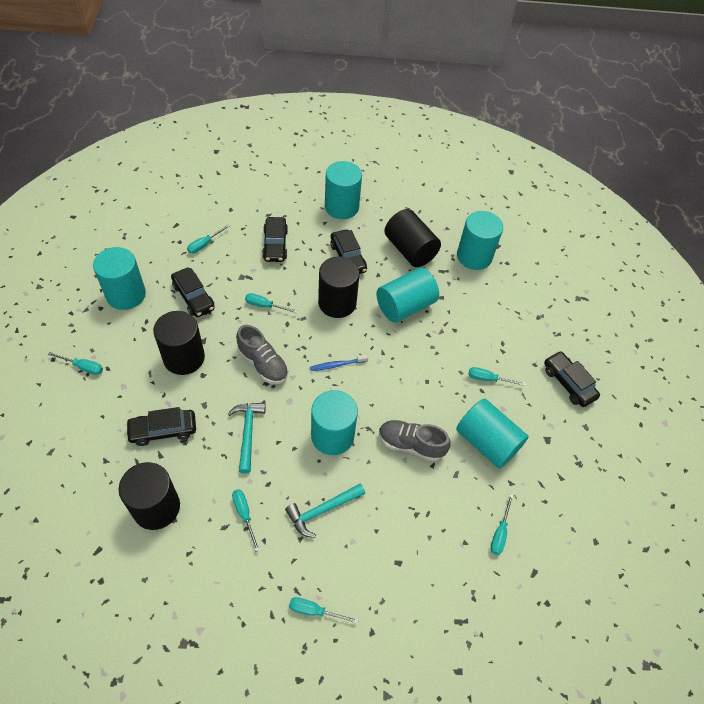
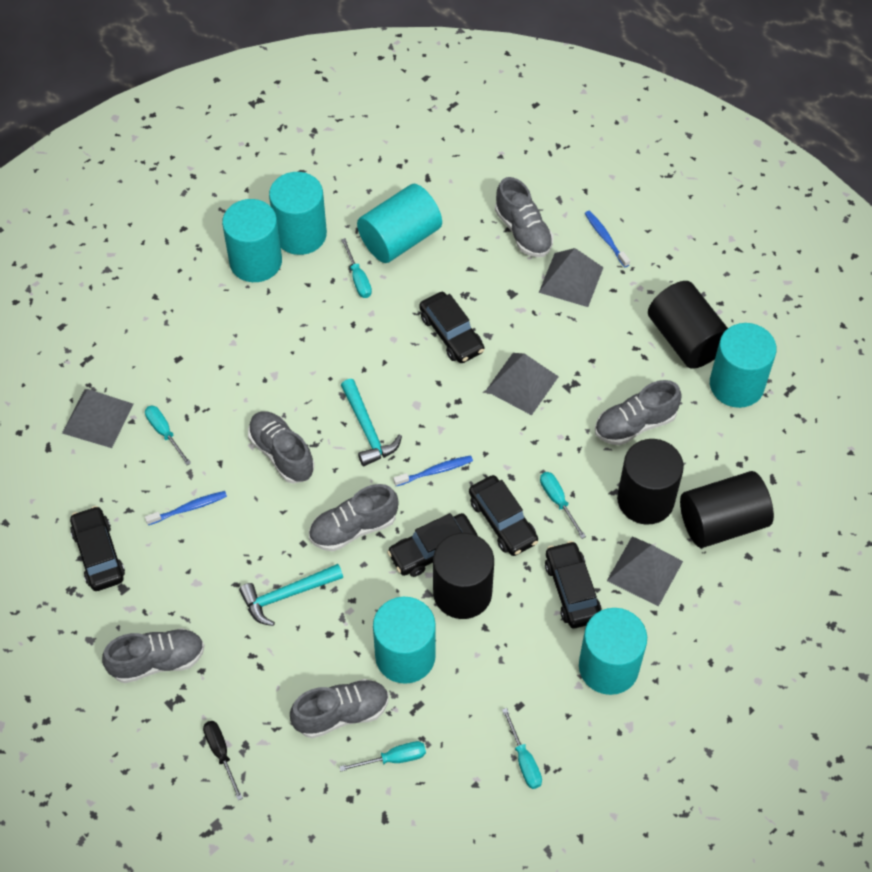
black screwdriver: 0 -> 1
blue toothbrush: 1 -> 3
grey pyramid: 0 -> 4
grey shoe: 2 -> 6
turquoise screwdriver: 7 -> 5

